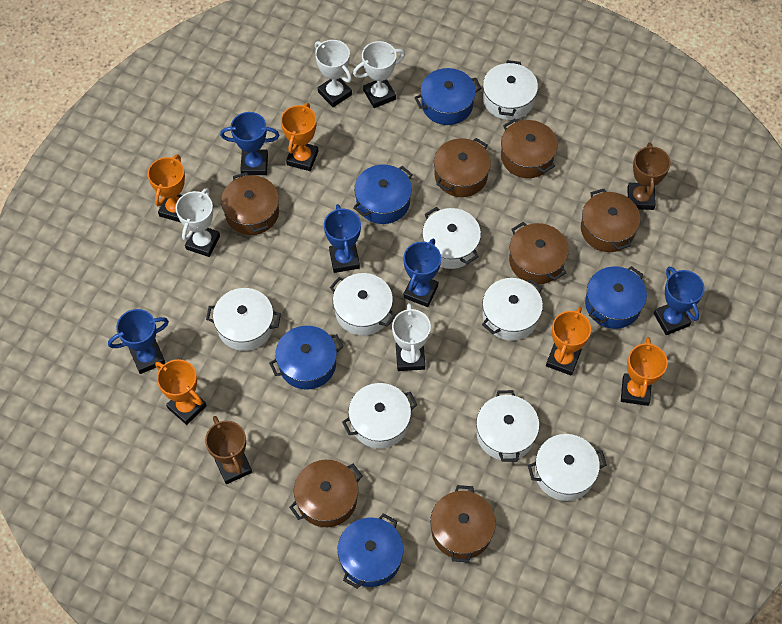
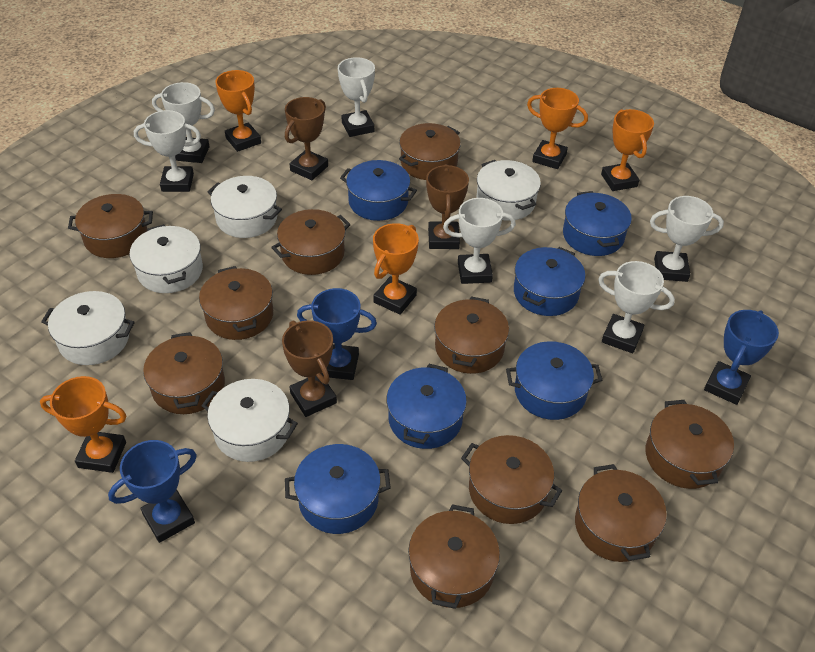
blue pot: 5 -> 6
blue trophy: 5 -> 3
brown pot: 7 -> 10
brown trophy: 2 -> 3
white pot: 8 -> 5
white trophy: 4 -> 6

